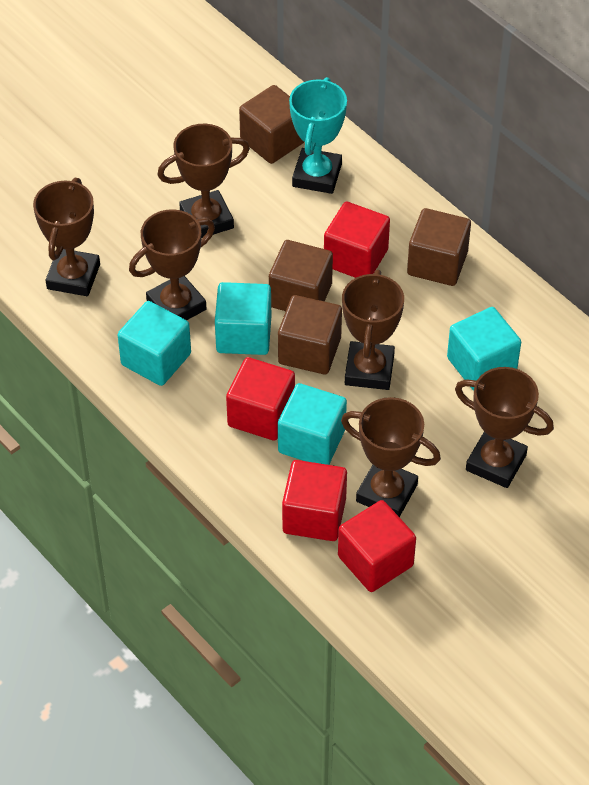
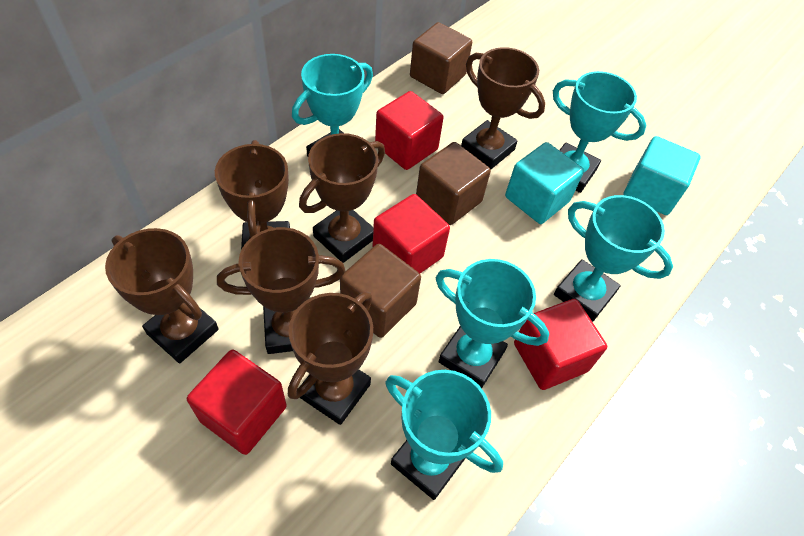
brown cube: 4 -> 3
turquoise cube: 4 -> 2
turquoise trophy: 1 -> 5

